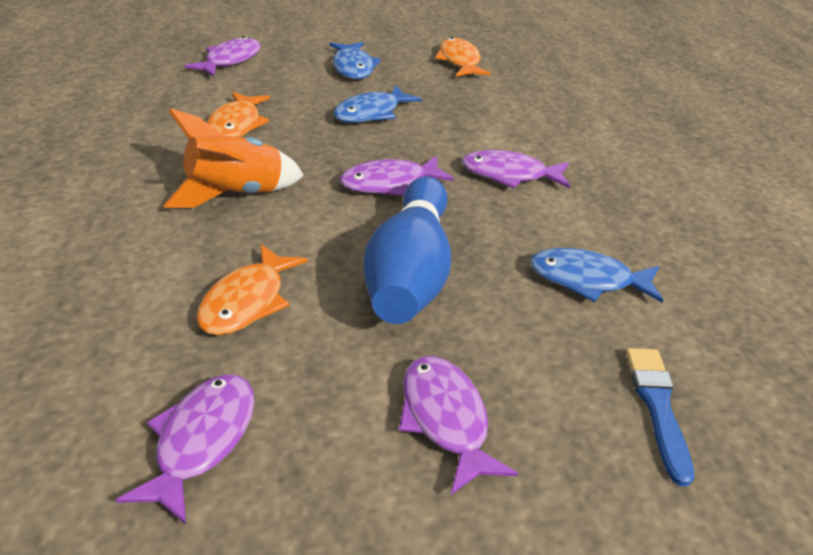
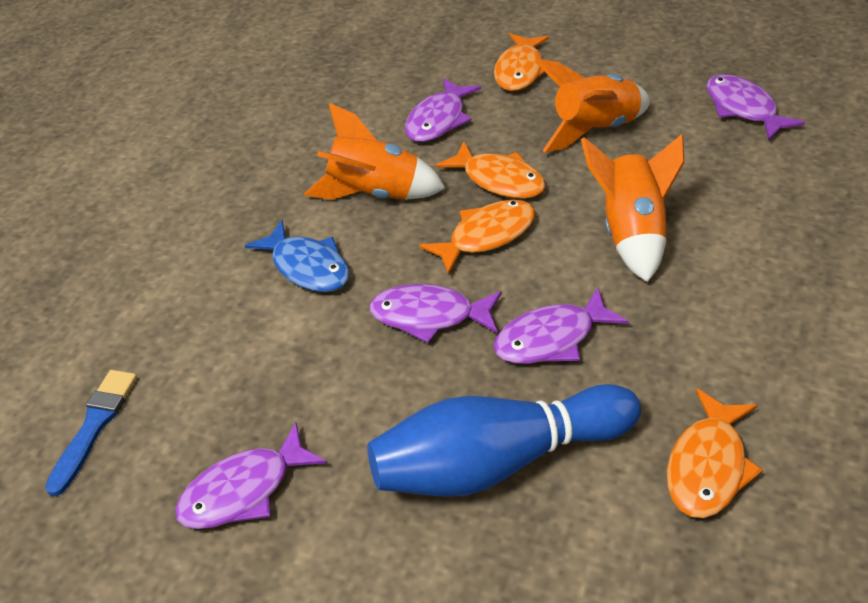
blue fish: 3 -> 1
orange fish: 3 -> 4
orange rocket: 1 -> 3

